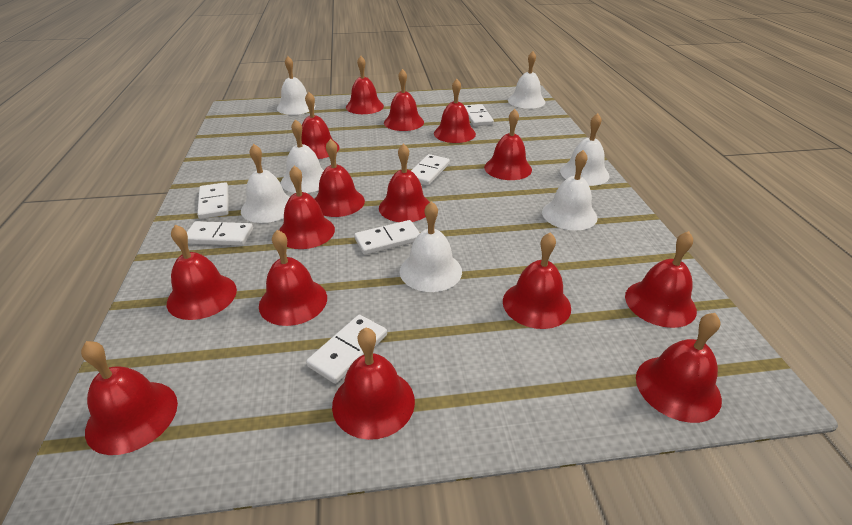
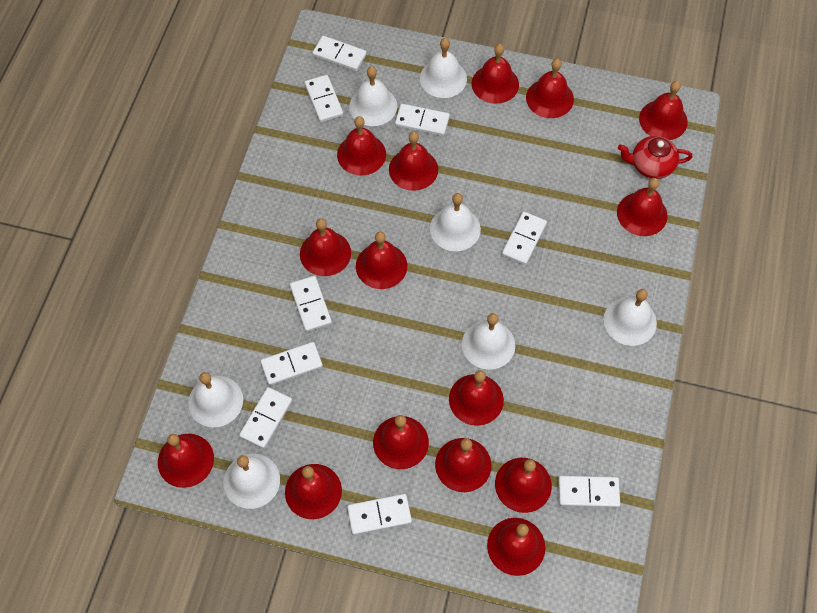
red teapot: 0 -> 1
white domino: 6 -> 9

